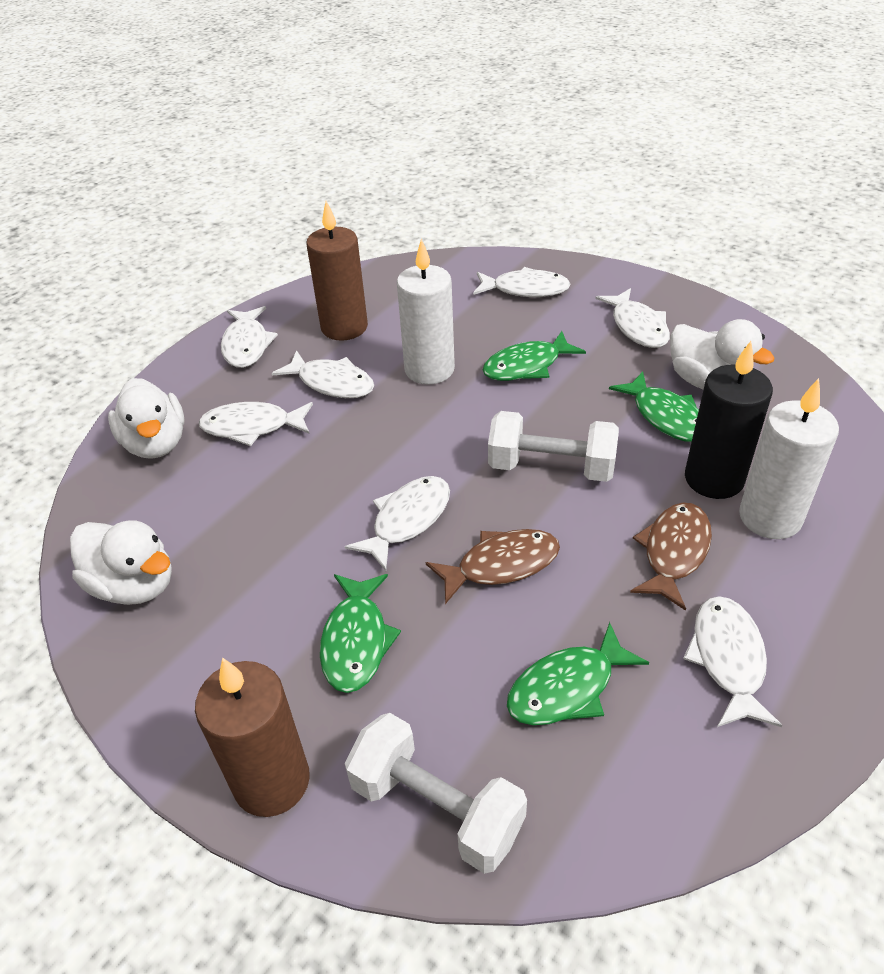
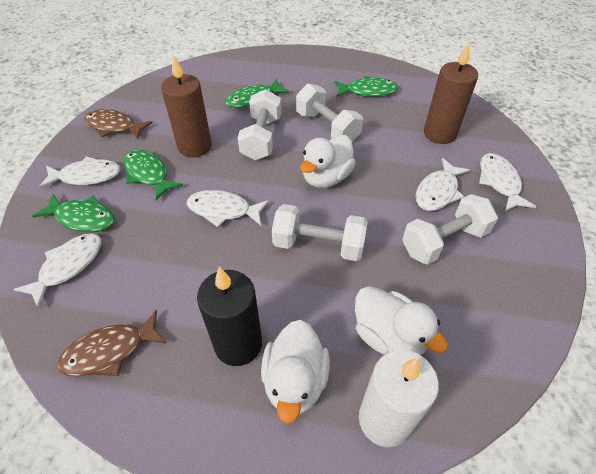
white candle: 2 -> 1
white dumbbell: 2 -> 4
white fish: 7 -> 5

